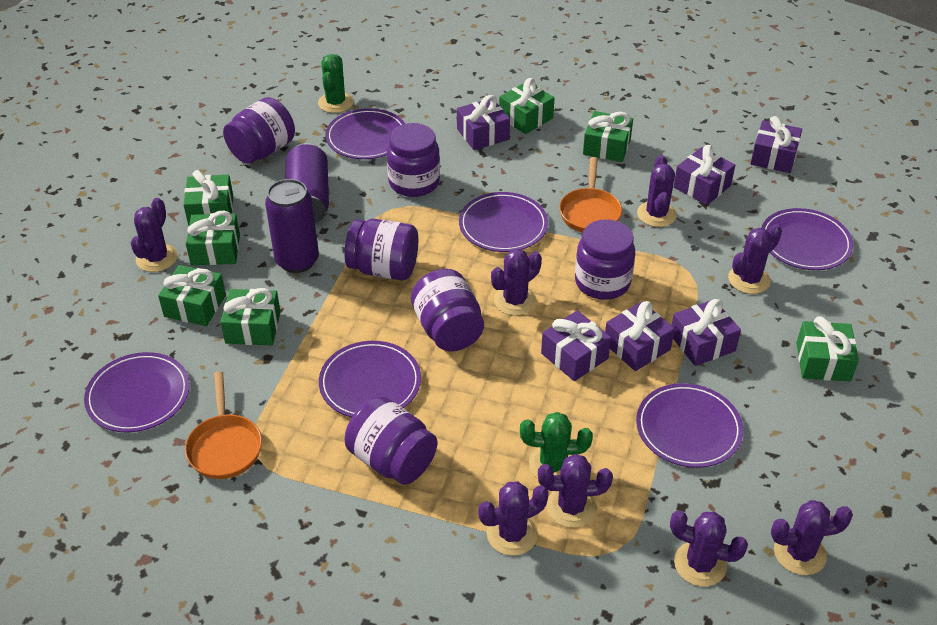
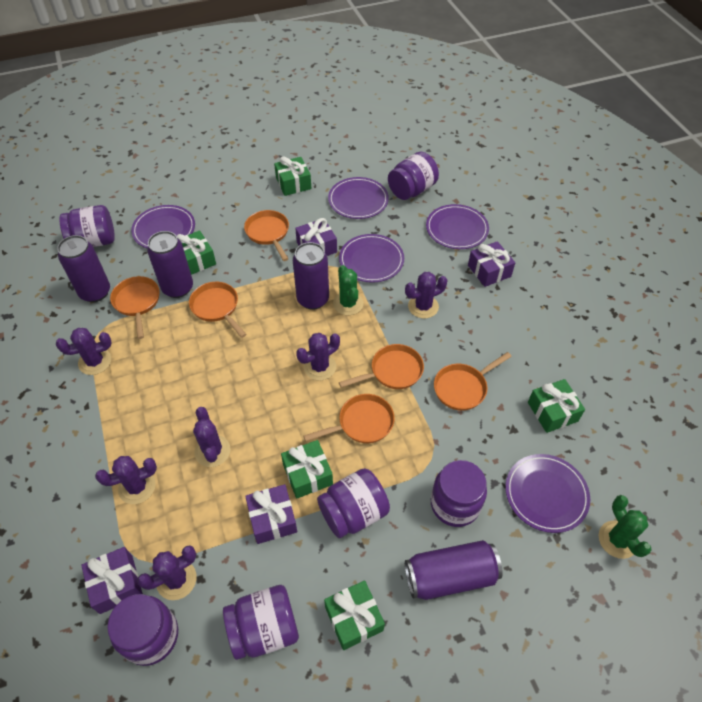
green gift: 7 -> 5
orange pan: 2 -> 6
purple cactus: 8 -> 6
purple can: 2 -> 4
purple gift: 6 -> 4
purple plate: 6 -> 5

